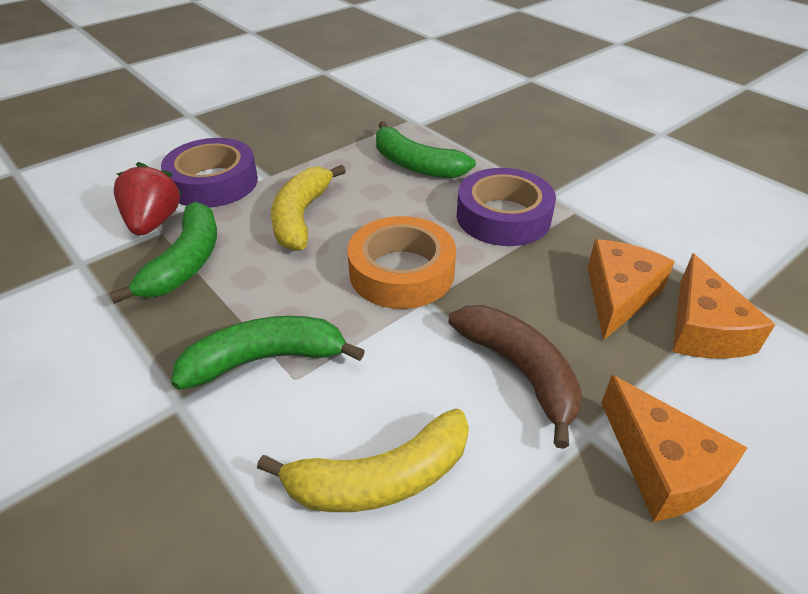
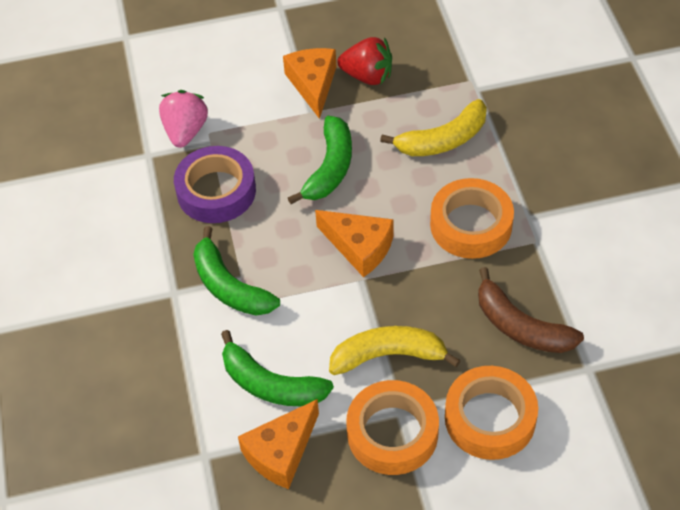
orange tape: 1 -> 3
pink strawberry: 0 -> 1
purple tape: 2 -> 1

